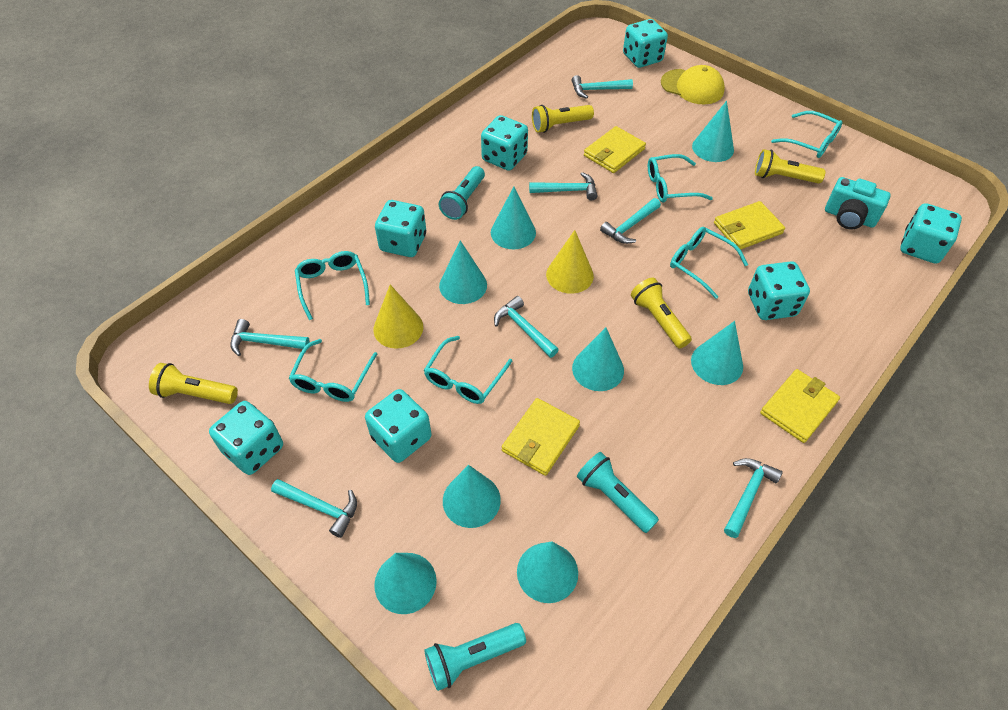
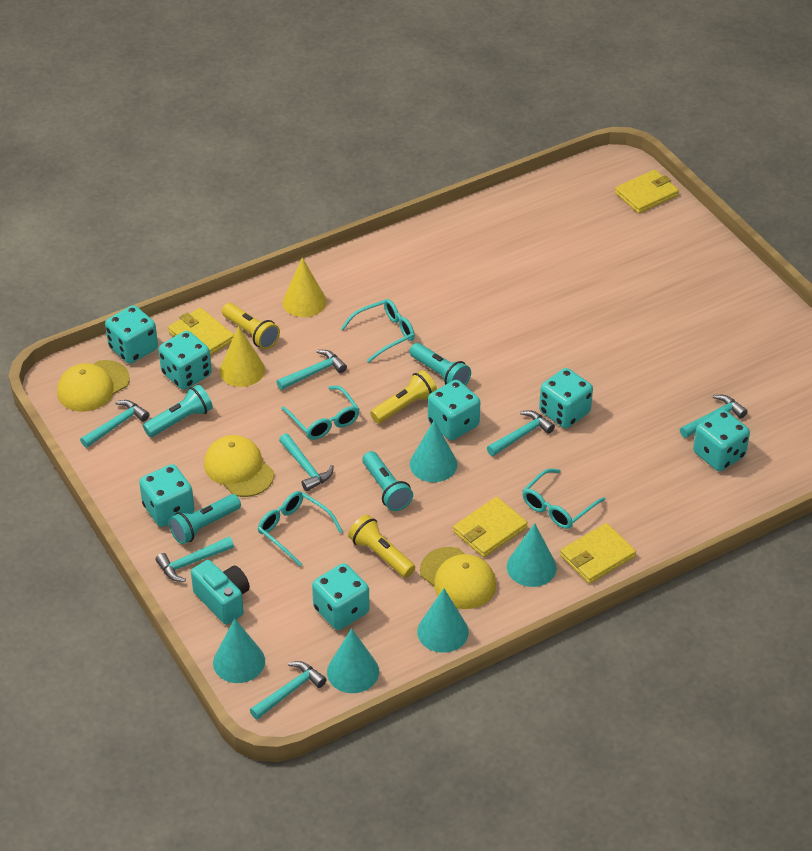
turquoise cone: 8 -> 5
turquoise flashlight: 3 -> 4
turquoise glasses: 6 -> 4
yellow cap: 1 -> 3
yellow flashlight: 4 -> 3

